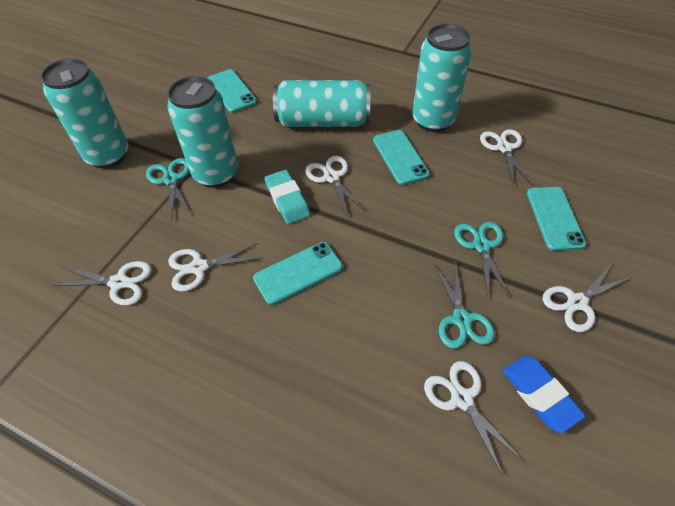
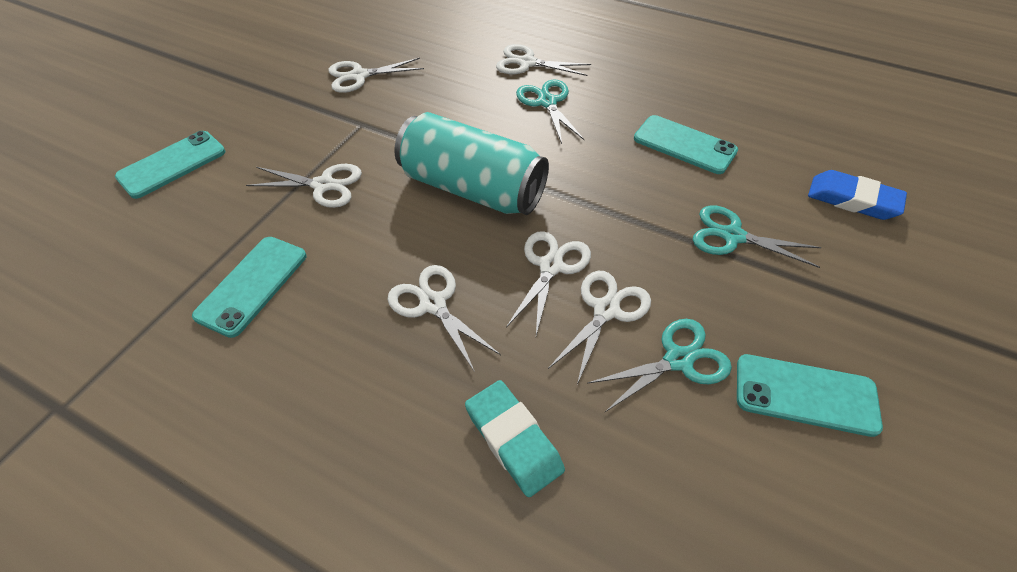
turquoise can: 4 -> 1

